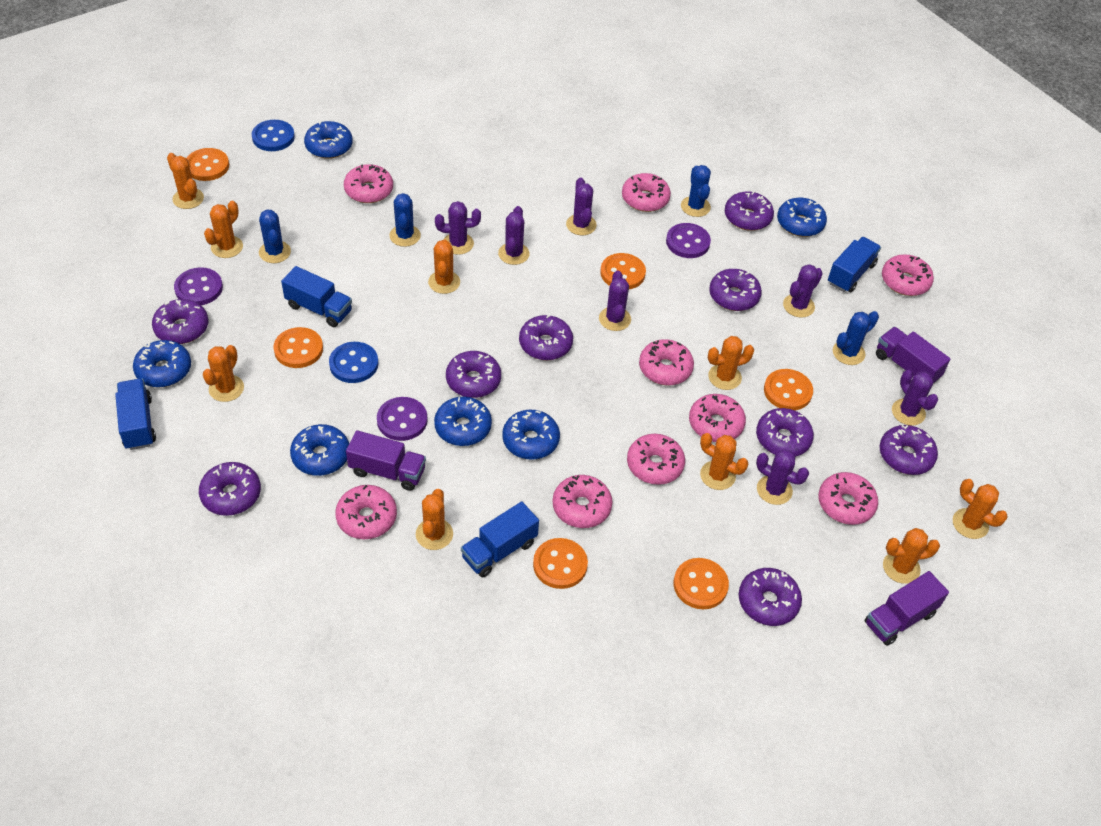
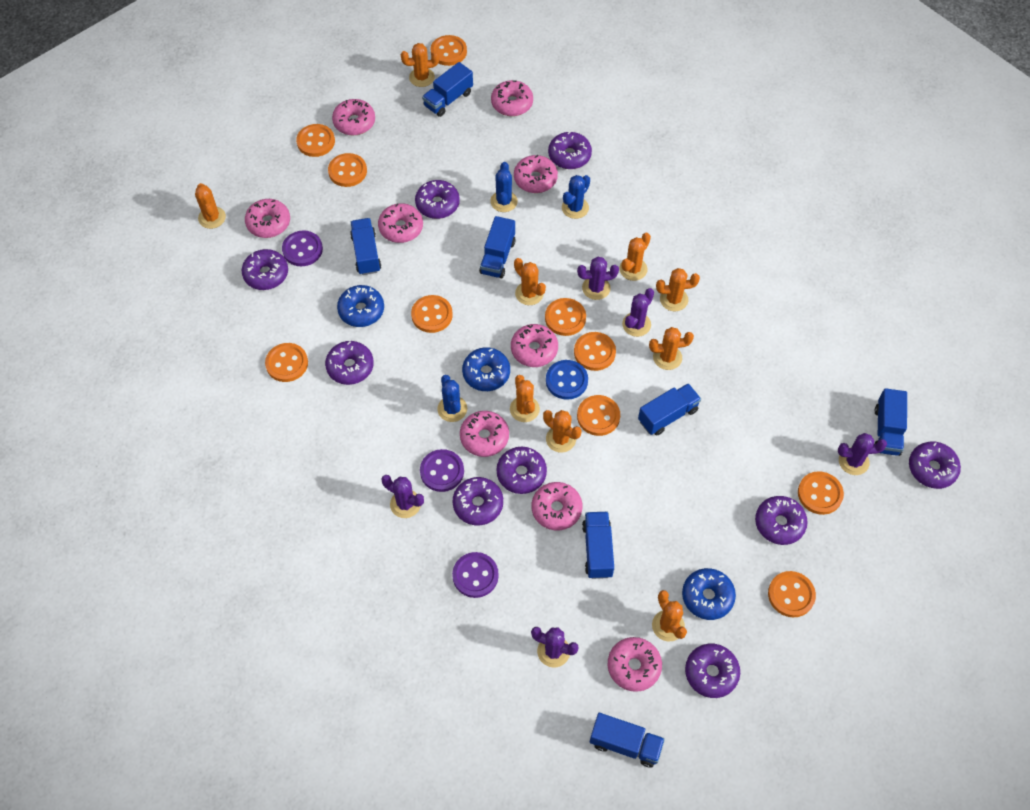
blue button: 2 -> 1
blue cactus: 4 -> 3
blue donut: 6 -> 3
blue truck: 4 -> 7
orange button: 6 -> 10
purple cactus: 7 -> 5
purple truck: 3 -> 0

